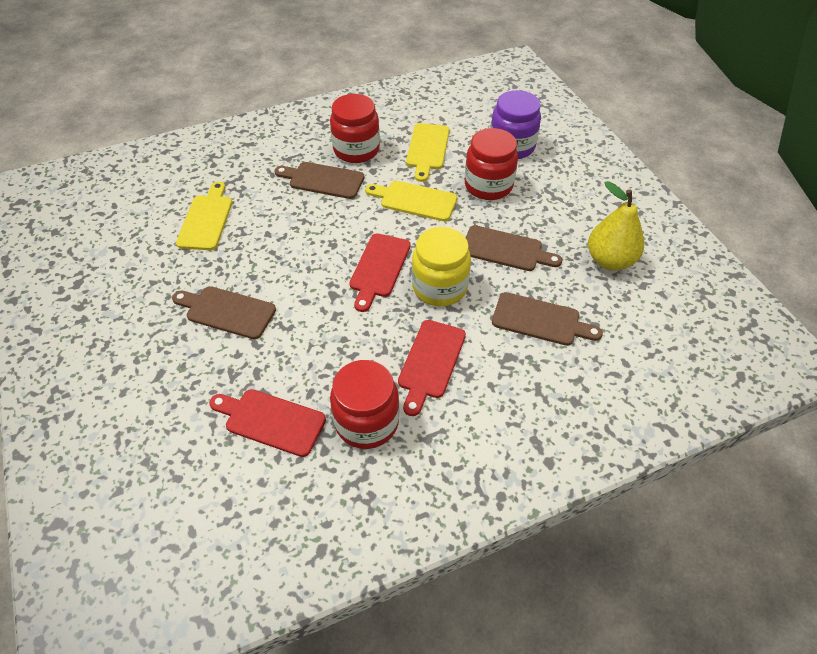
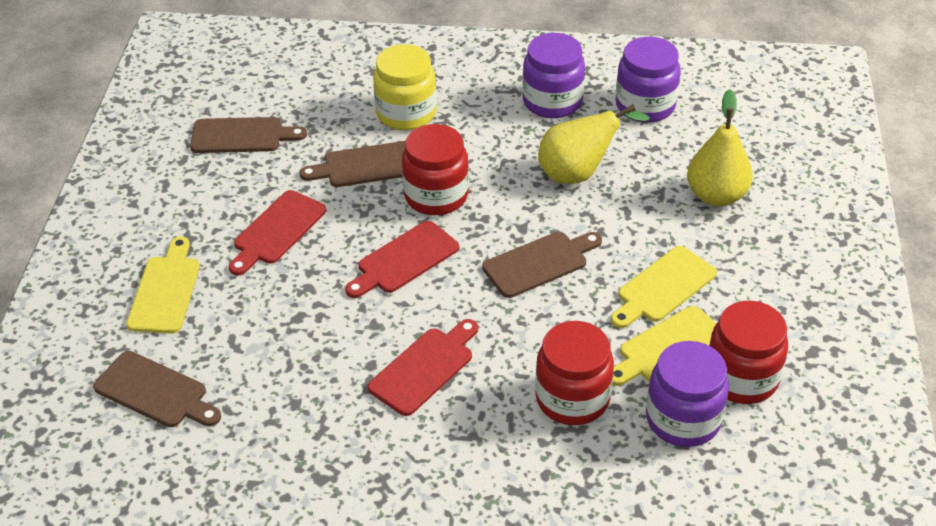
purple jar: 1 -> 3
yellow pear: 1 -> 2

